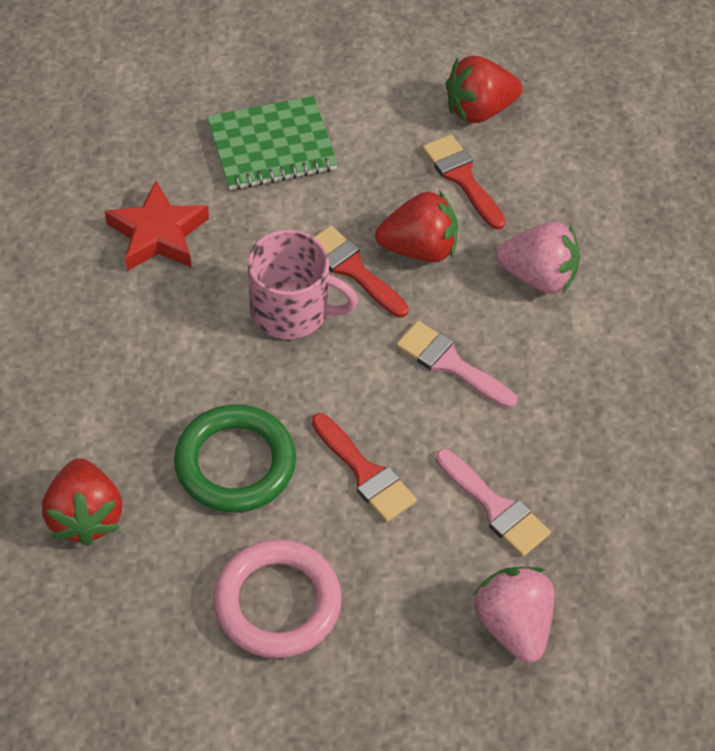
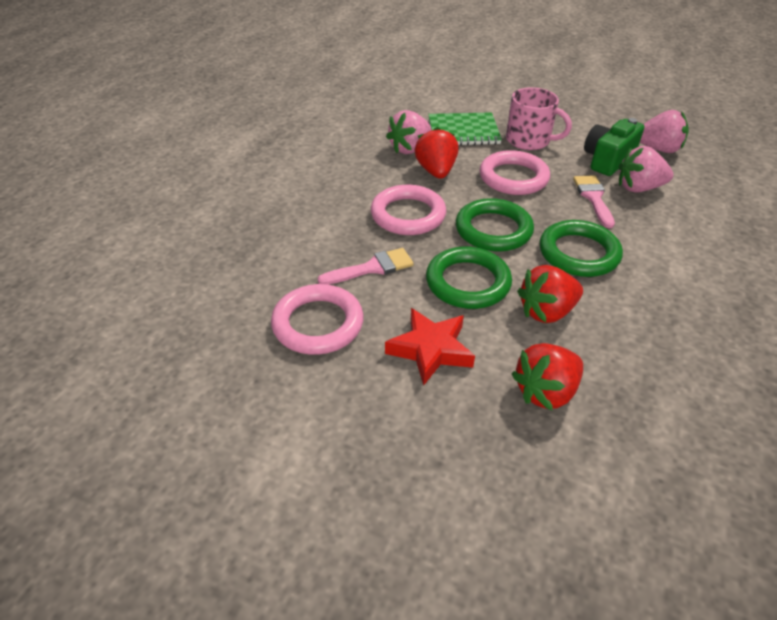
green camera: 0 -> 1
green ring: 1 -> 3
pink ring: 1 -> 3
pink strawberry: 2 -> 3
red brush: 3 -> 0

